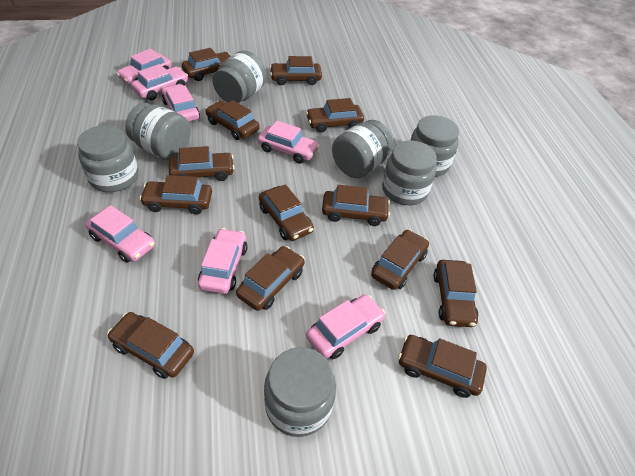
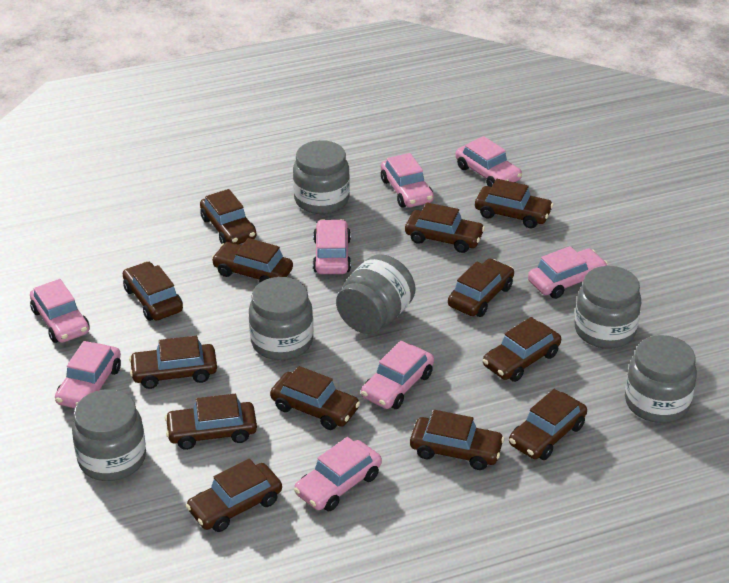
grey jar: 7 -> 6
pink car: 7 -> 8

